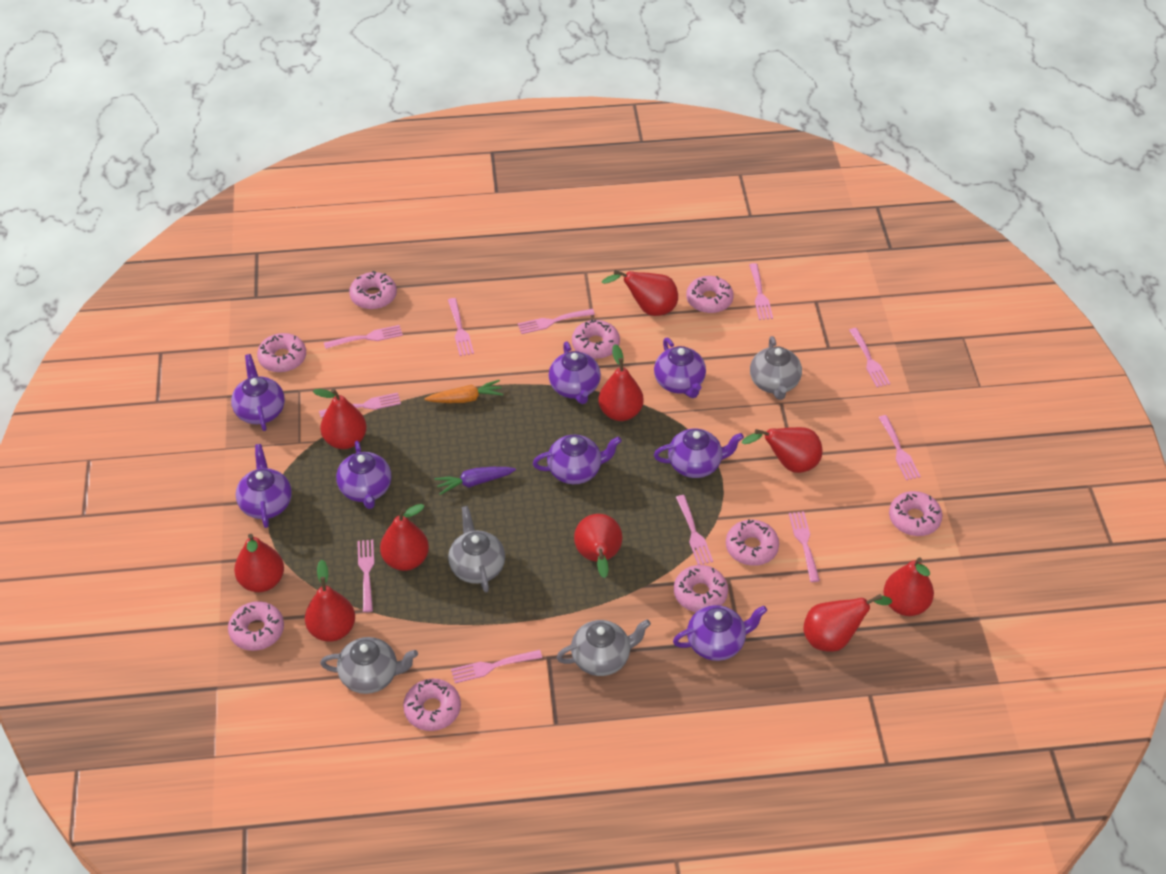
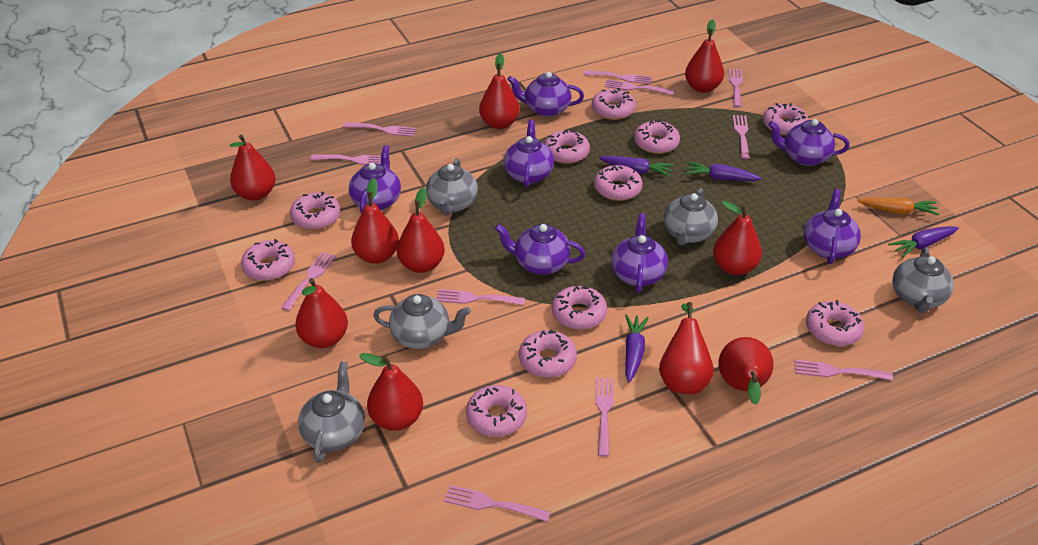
grey teapot: 4 -> 5
pink donut: 9 -> 11
purple carrot: 1 -> 4
purple teapot: 8 -> 7

